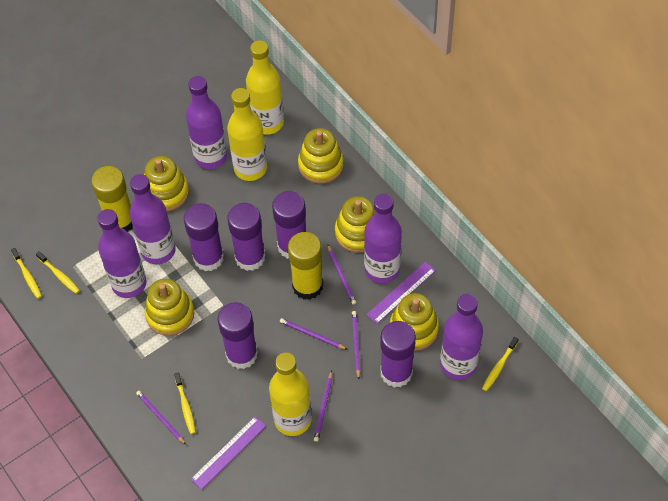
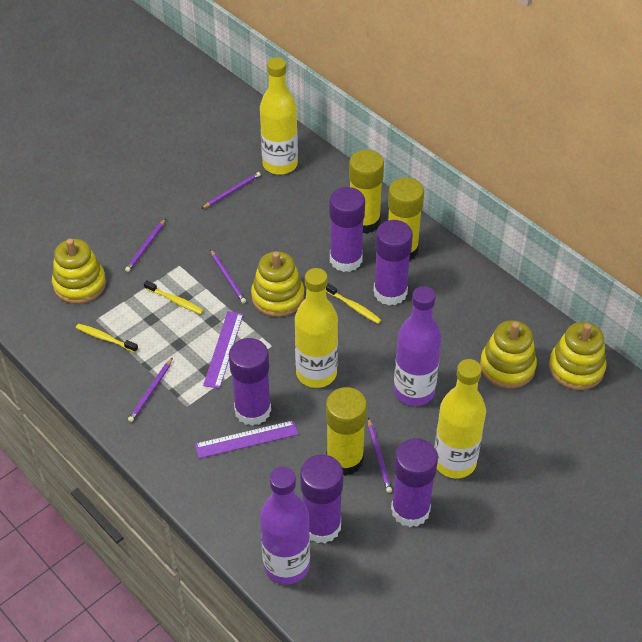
purple bottle: 5 -> 2
yellow glue stick: 2 -> 3
yellow stacking toy: 5 -> 4
yellow toothbrush: 4 -> 3

